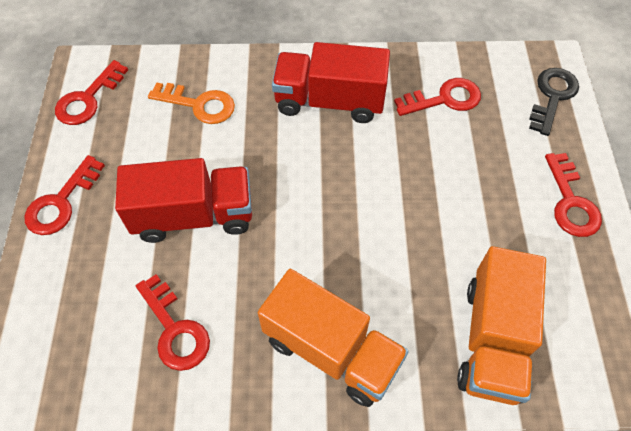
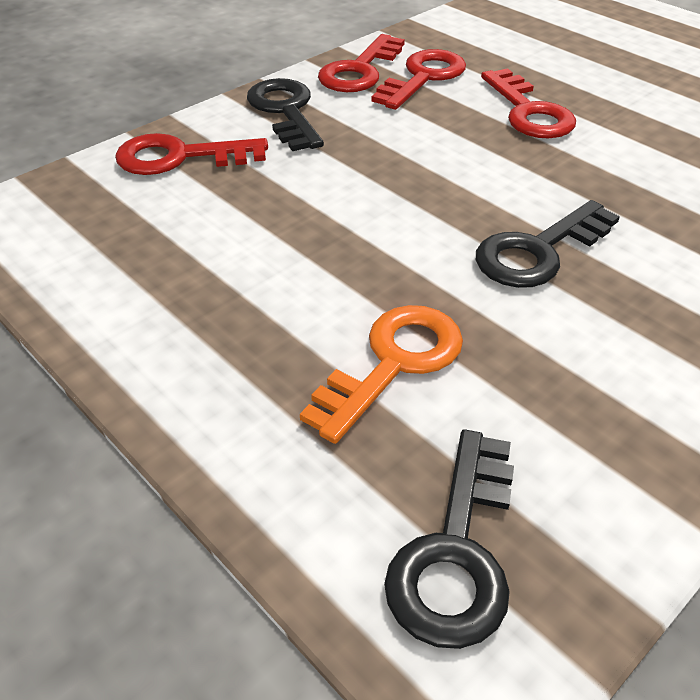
black key: 1 -> 3
orange truck: 2 -> 0
red key: 5 -> 4
red truck: 2 -> 0

